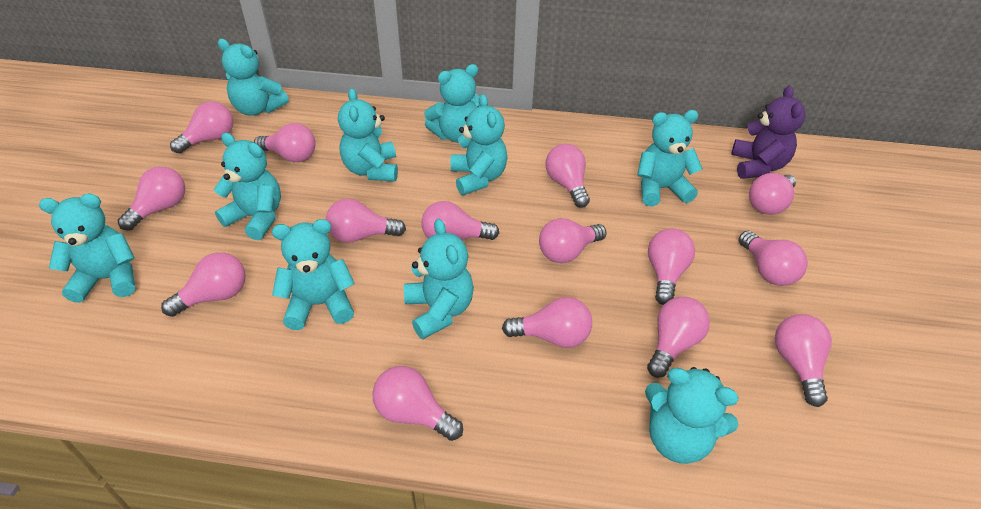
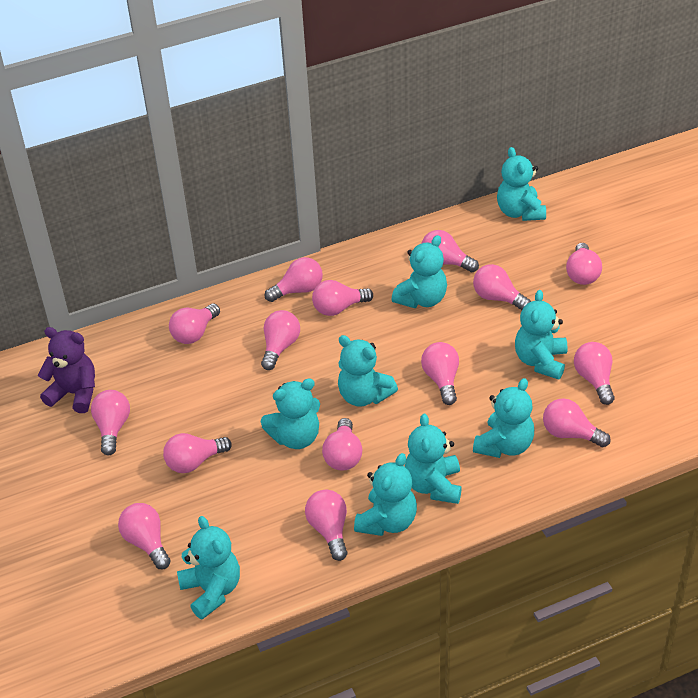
turquoise teddy bear: 10 -> 9

